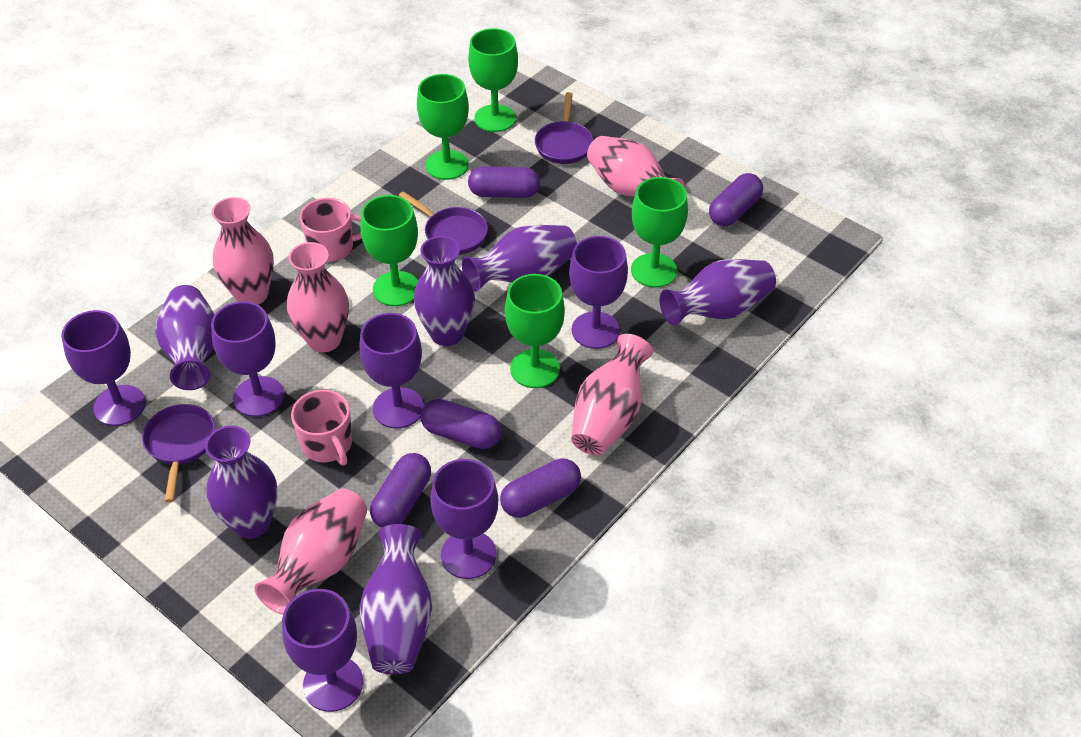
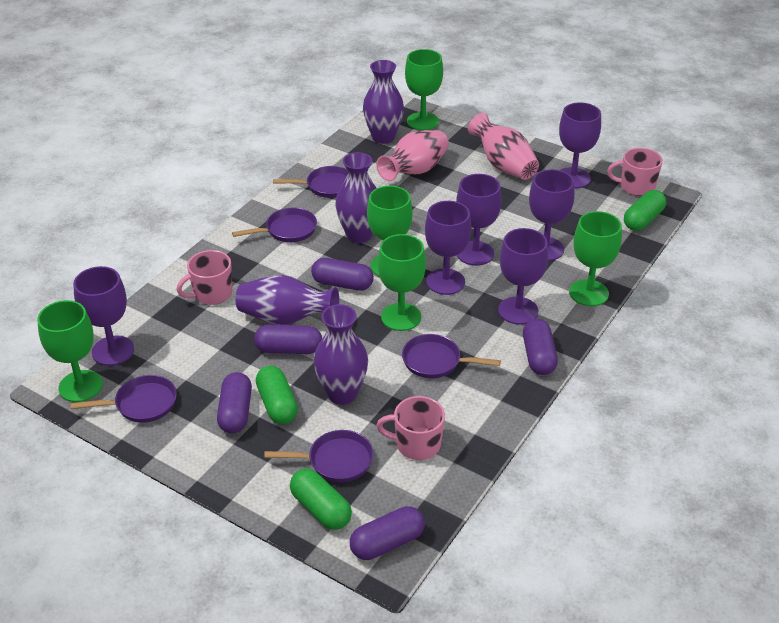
green capsule: 0 -> 3
pink mug: 2 -> 3
pink vase: 5 -> 2
purple pan: 3 -> 5
purple vase: 6 -> 4

